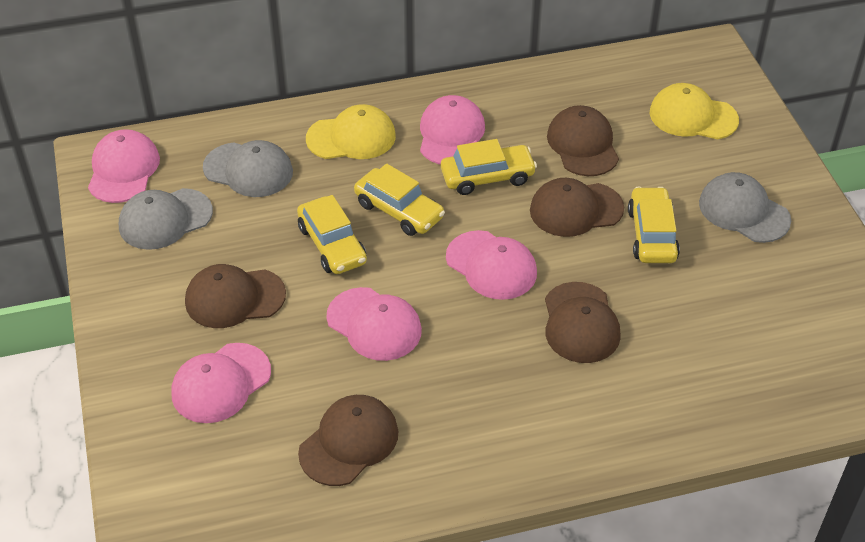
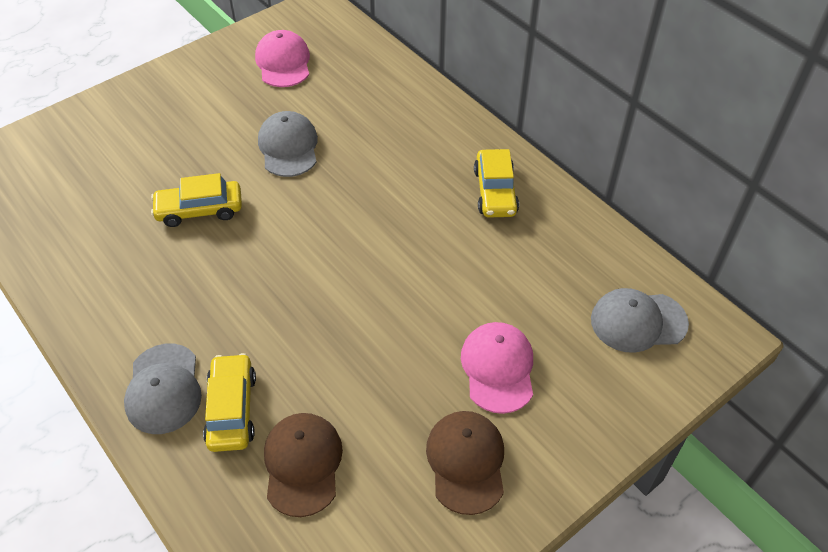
brown cap: 5 -> 2
pink cap: 5 -> 2
yellow cap: 2 -> 0
yellow car: 4 -> 3

